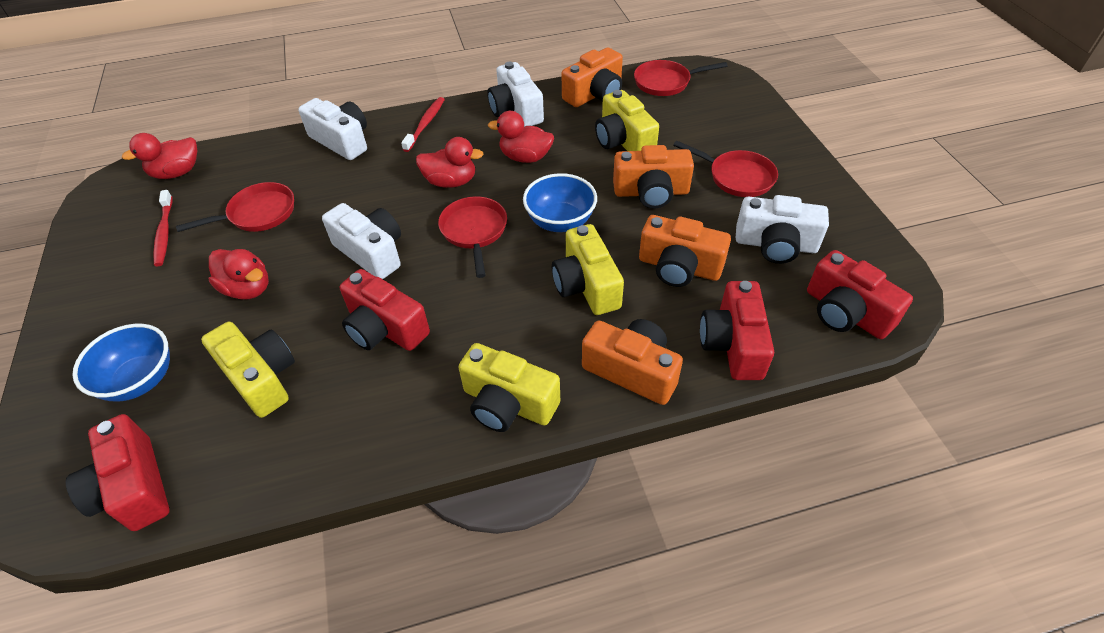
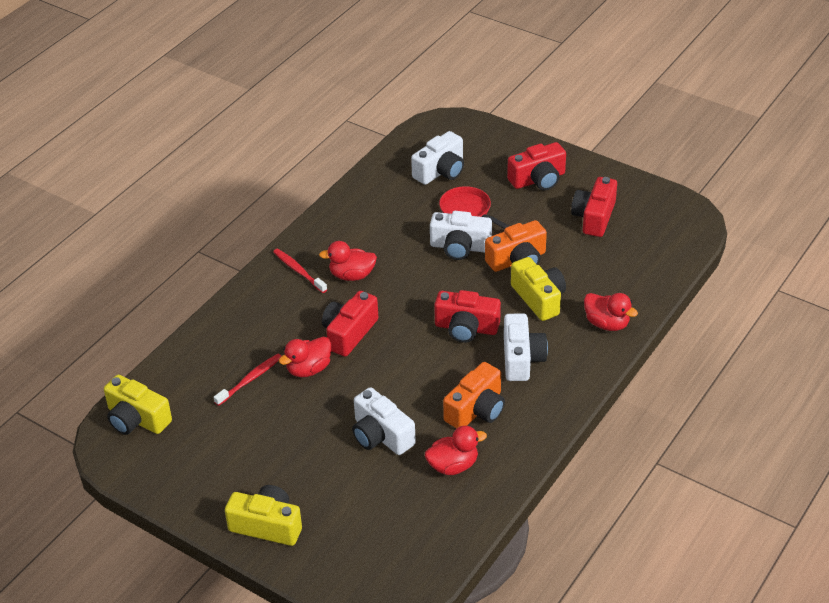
blue bowl: 2 -> 0
orange camera: 4 -> 2
red pan: 4 -> 1
yellow camera: 4 -> 3

